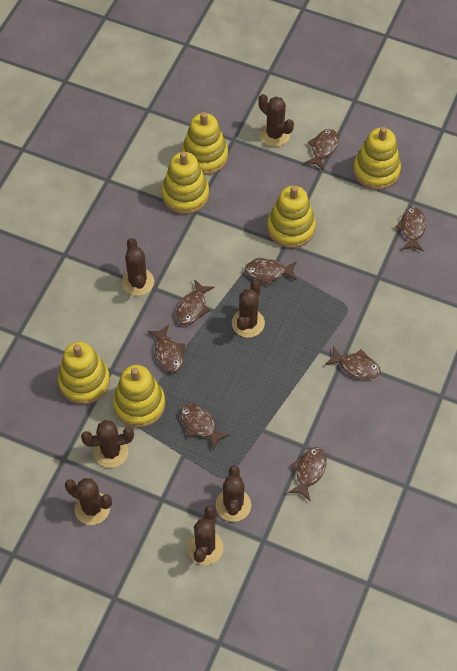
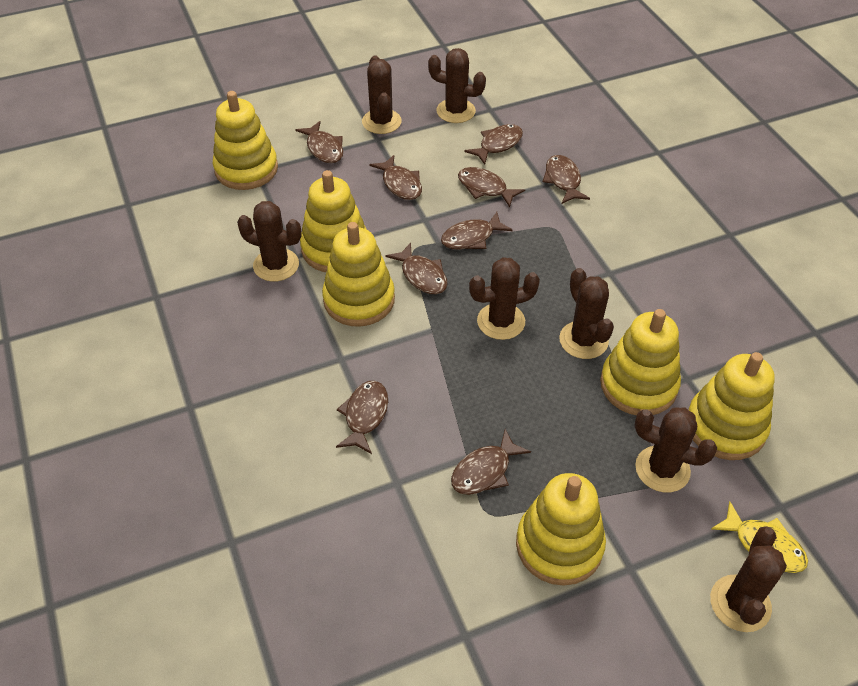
brown fish: 8 -> 9
yellow fish: 0 -> 1

